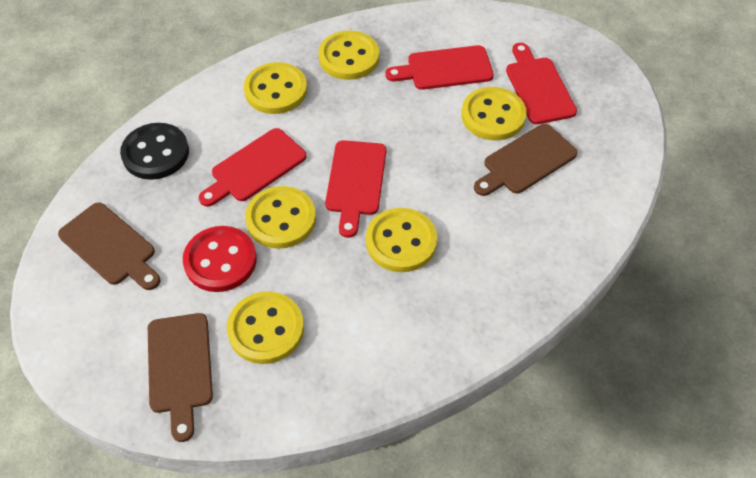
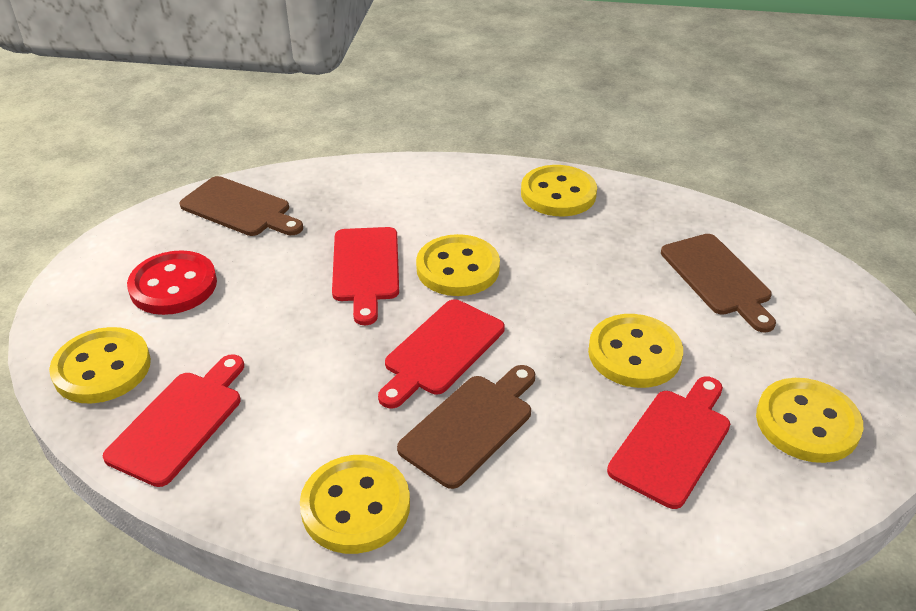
black button: 1 -> 0

